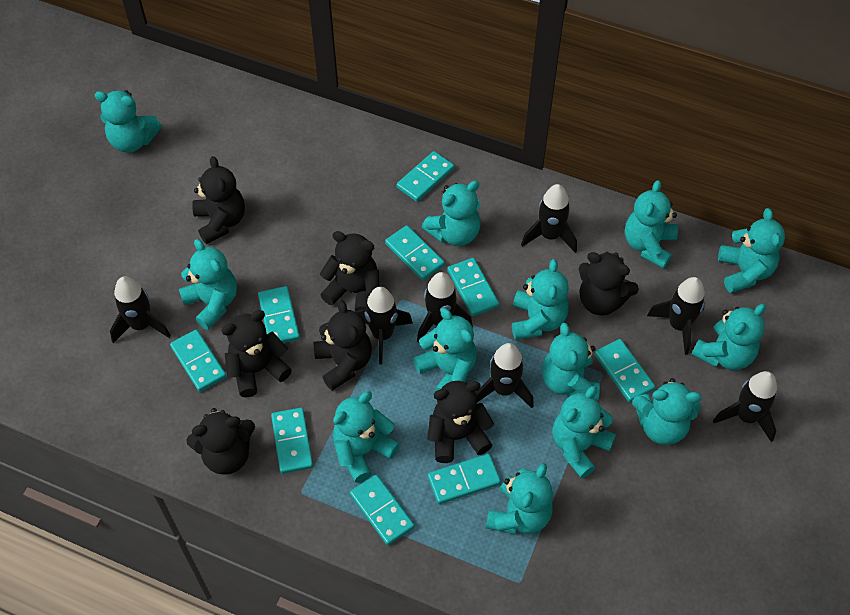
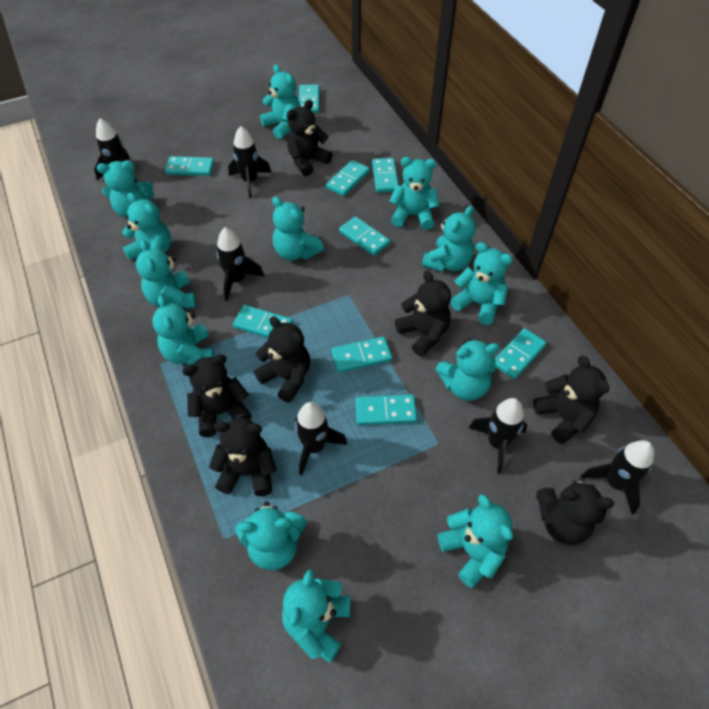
black rocket: 7 -> 6

